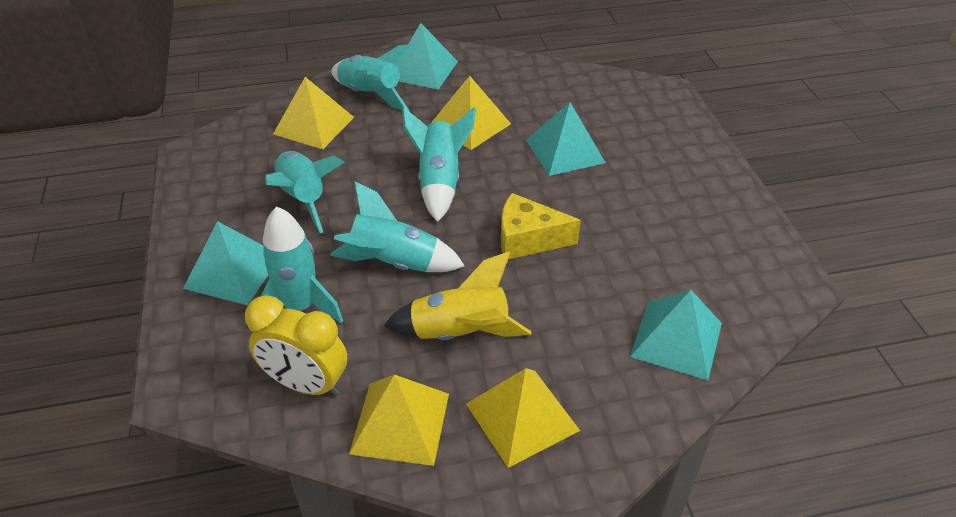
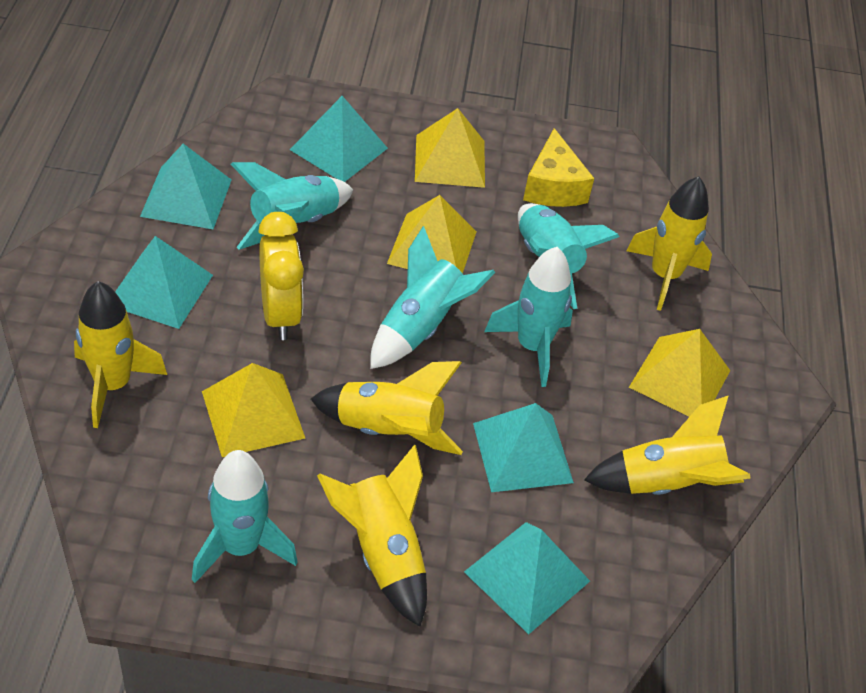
turquoise pyramid: 4 -> 5
yellow rocket: 1 -> 5

